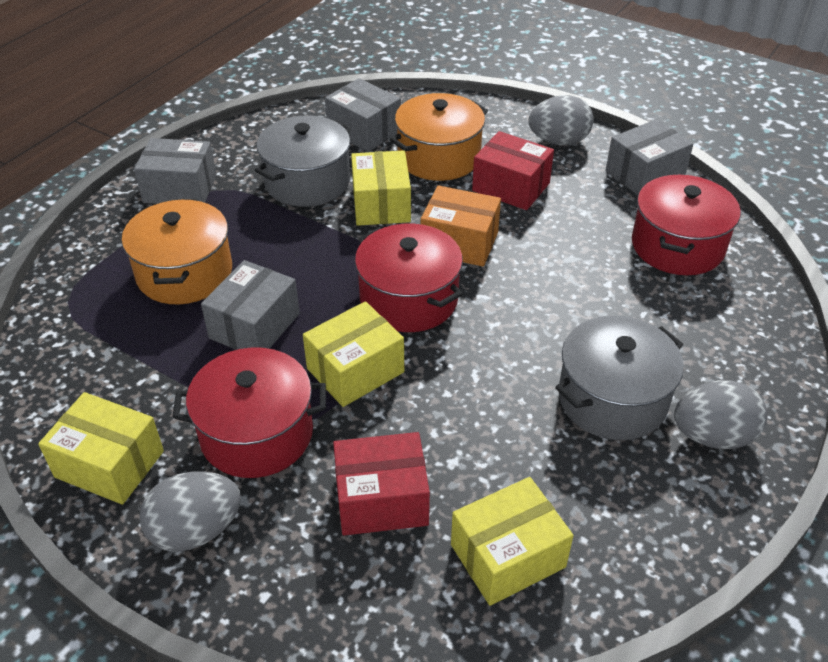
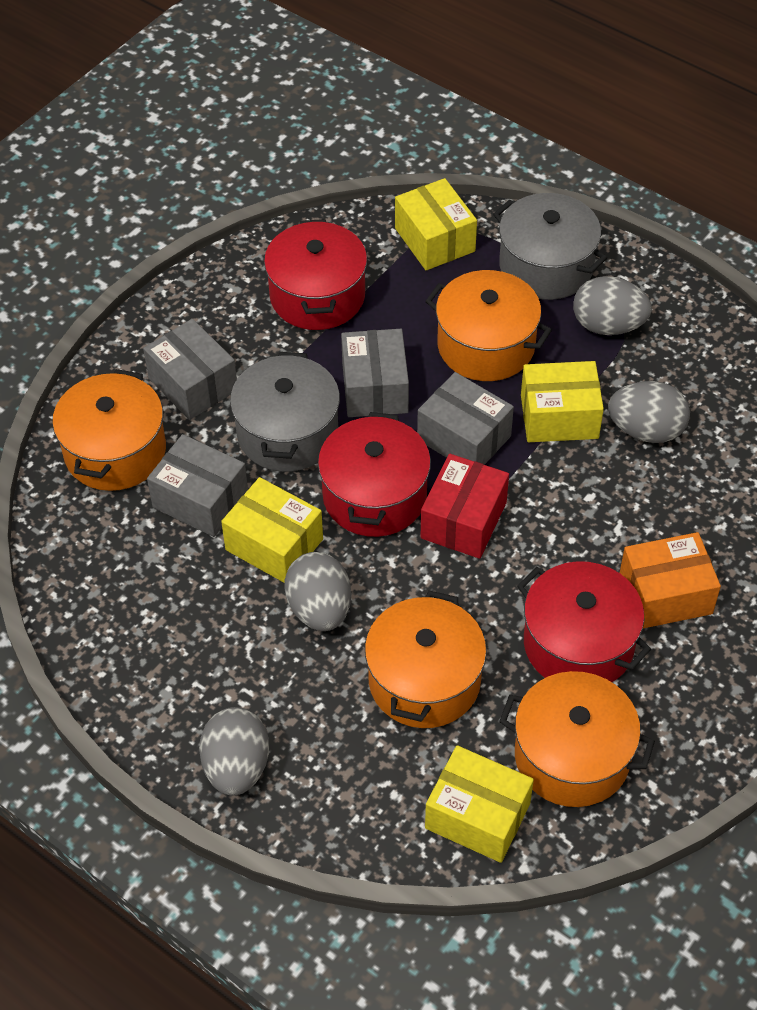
grey egg: 3 -> 4
orange pot: 2 -> 4
red box: 2 -> 1

